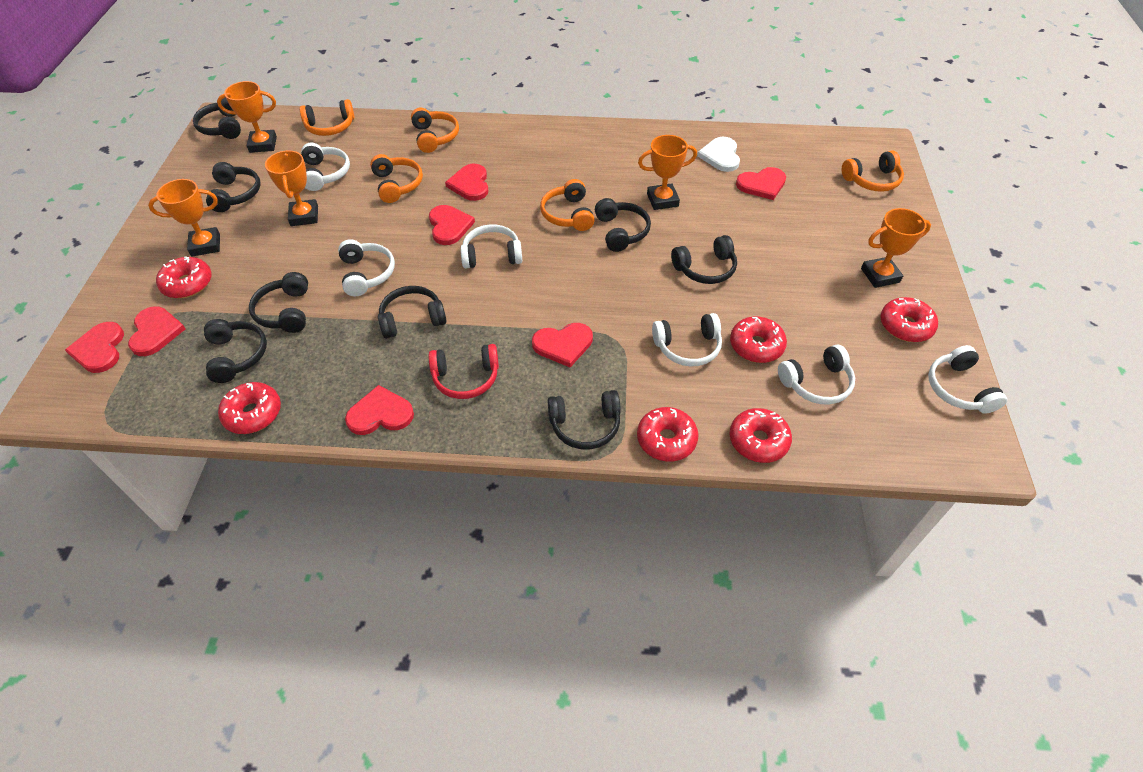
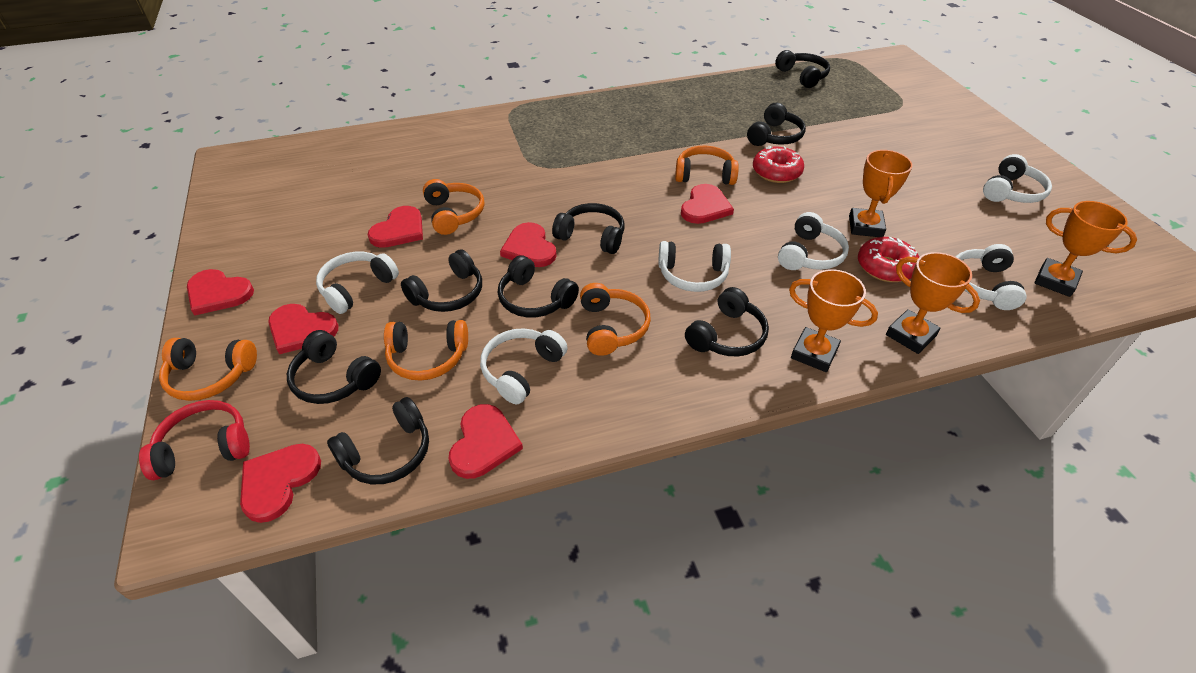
orange trophy: 5 -> 4
red donut: 6 -> 2
white heart: 1 -> 0

